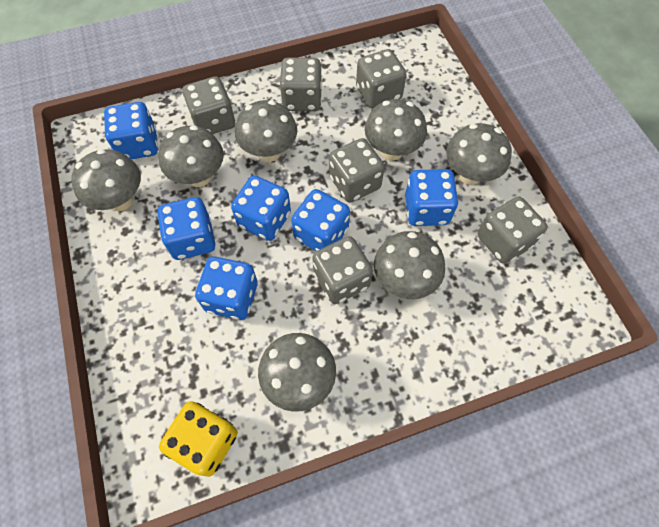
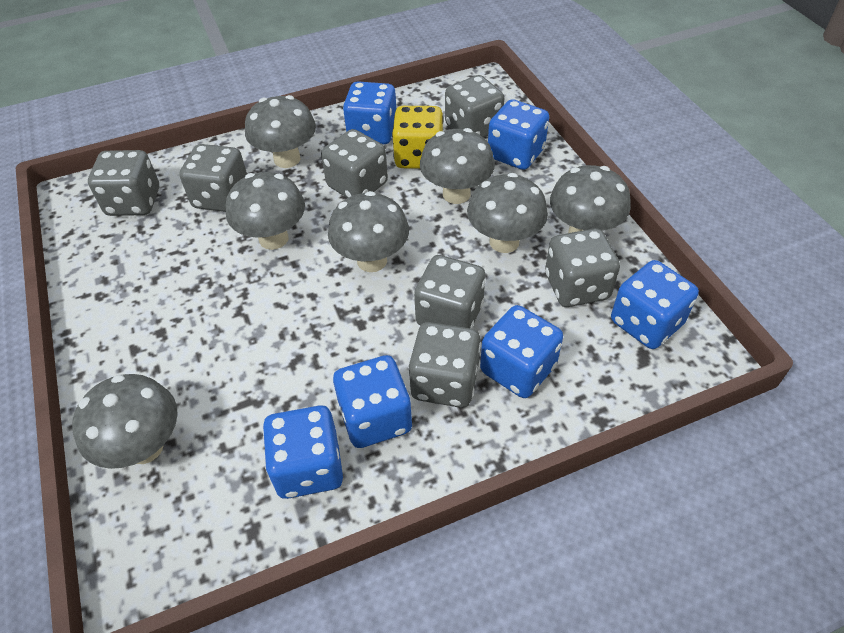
grey dice: 6 -> 7

